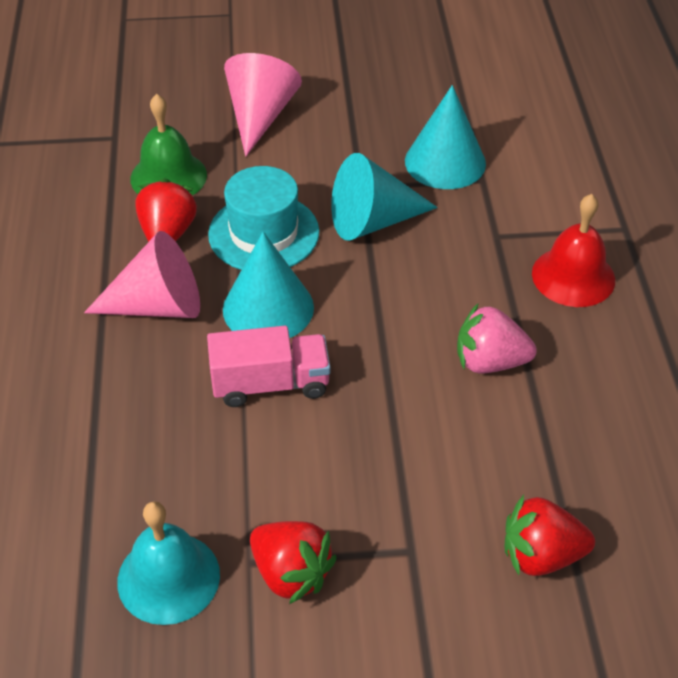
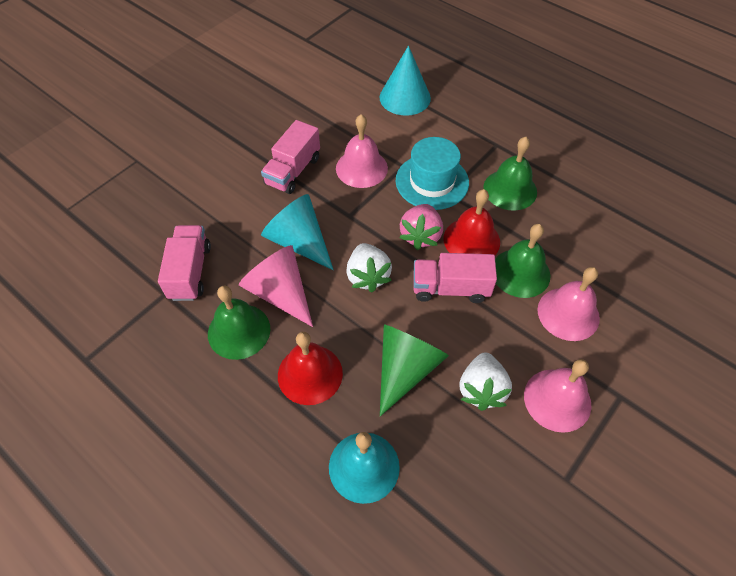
green bell: 1 -> 3
green cone: 0 -> 1
pink bell: 0 -> 3
pink cone: 2 -> 1
pink truck: 1 -> 3
red bell: 1 -> 2
red strawberry: 3 -> 0
turquoise cone: 3 -> 2
white strawberry: 0 -> 2

